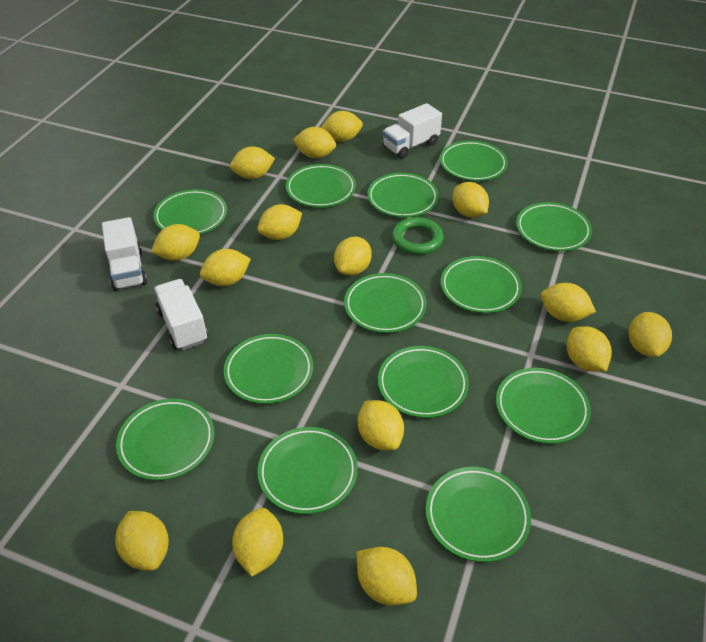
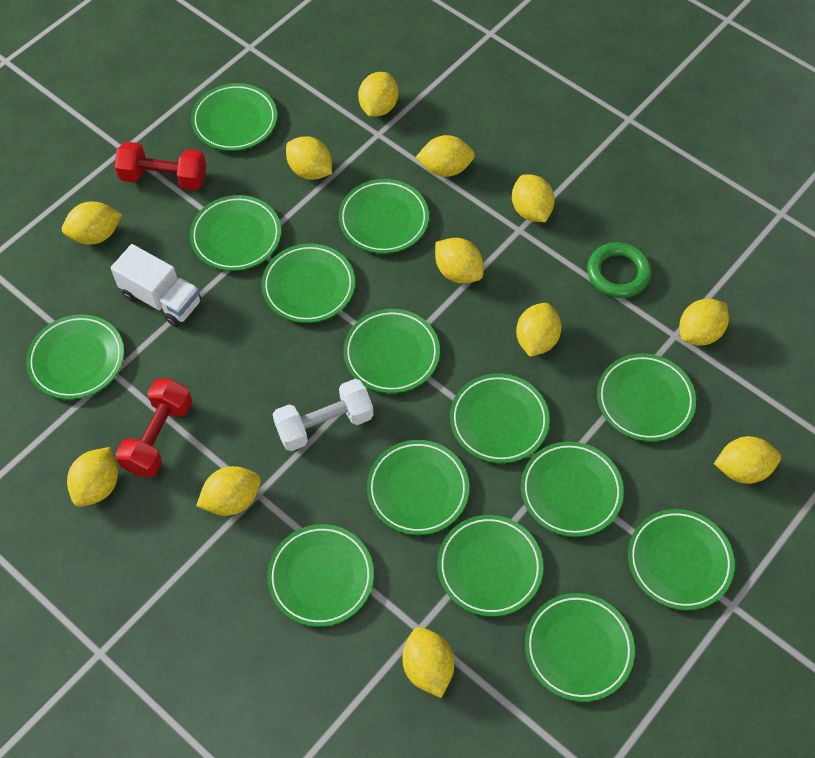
green plate: 13 -> 14
red dumbbell: 0 -> 2
white dumbbell: 0 -> 1
white truck: 3 -> 1
yellow lemon: 15 -> 12

